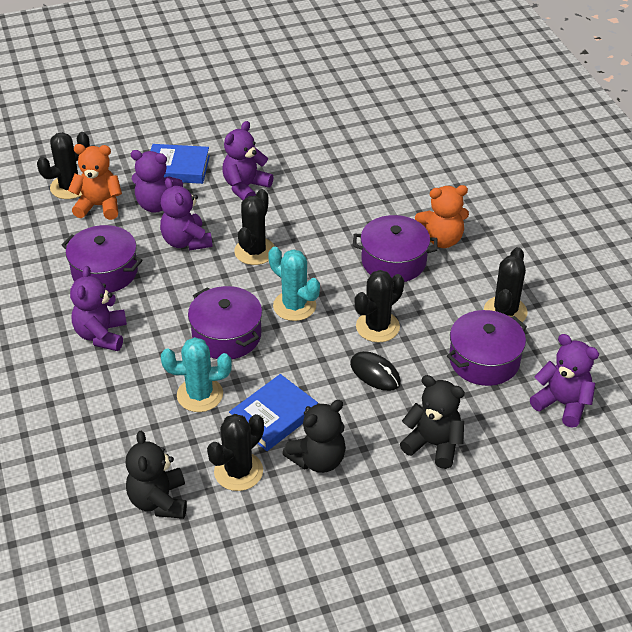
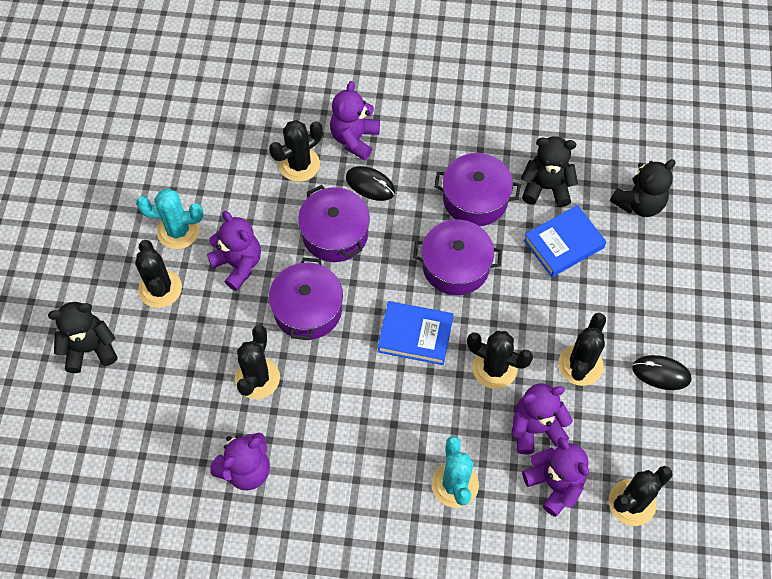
black cactus: 5 -> 6
black mouse: 1 -> 2
orange teddy bear: 2 -> 0

